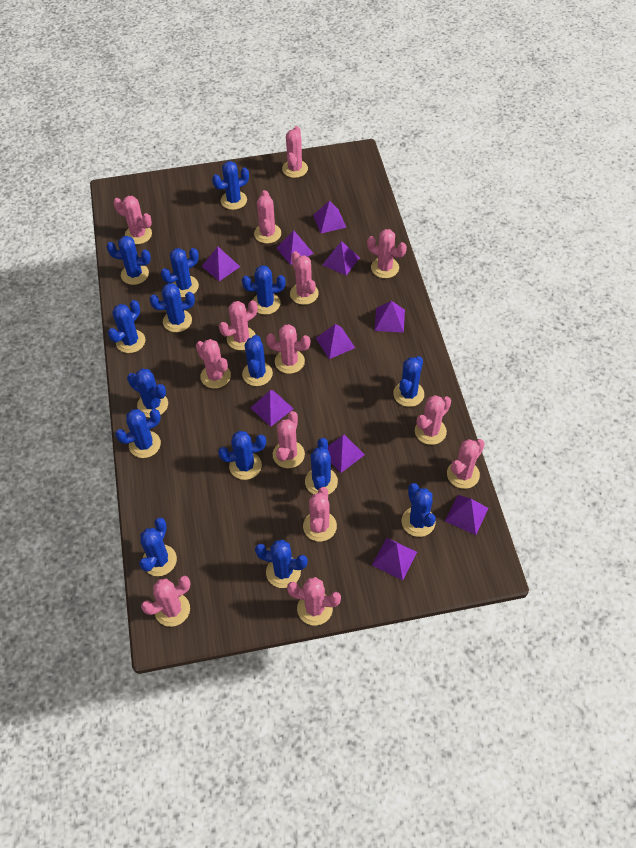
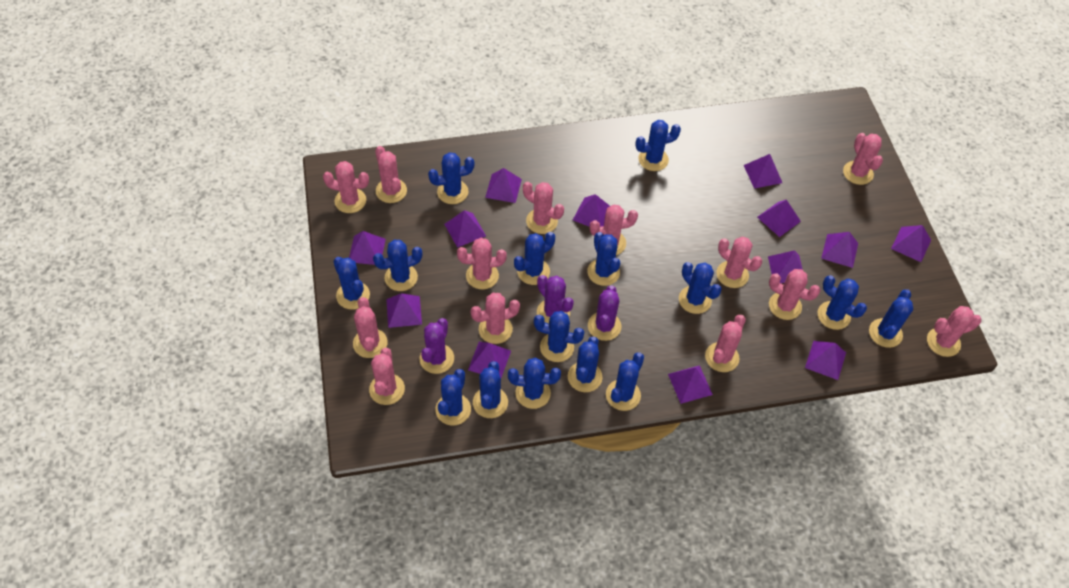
pink cactus: 14 -> 13
purple cactus: 0 -> 3
purple pyramid: 10 -> 13

